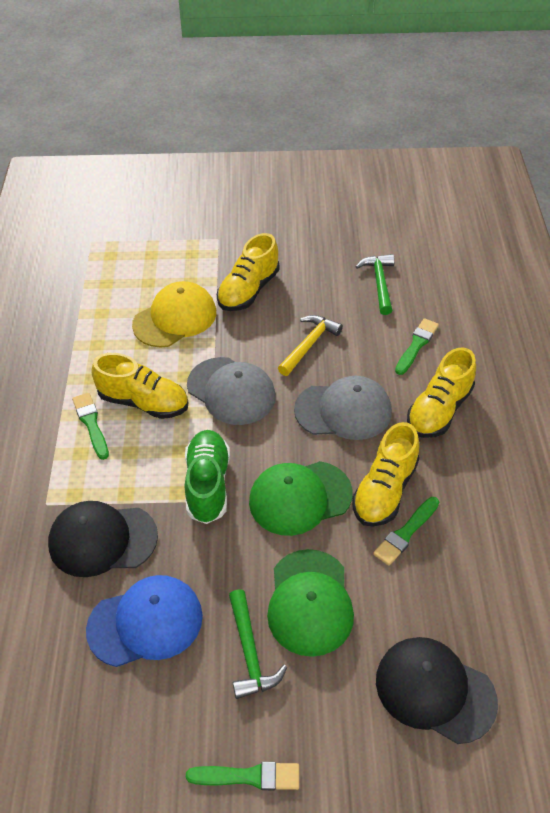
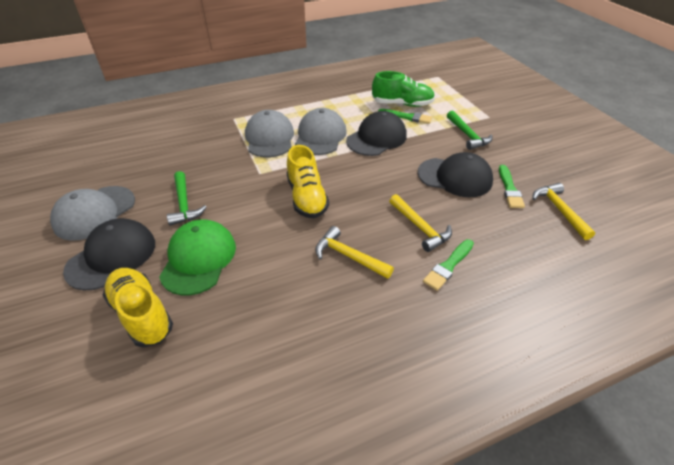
black cap: 2 -> 3
blue cap: 1 -> 0
green brush: 4 -> 3
green cap: 2 -> 1
grey cap: 2 -> 3
yellow cap: 1 -> 0
yellow hammer: 1 -> 3
yellow shoe: 4 -> 2

